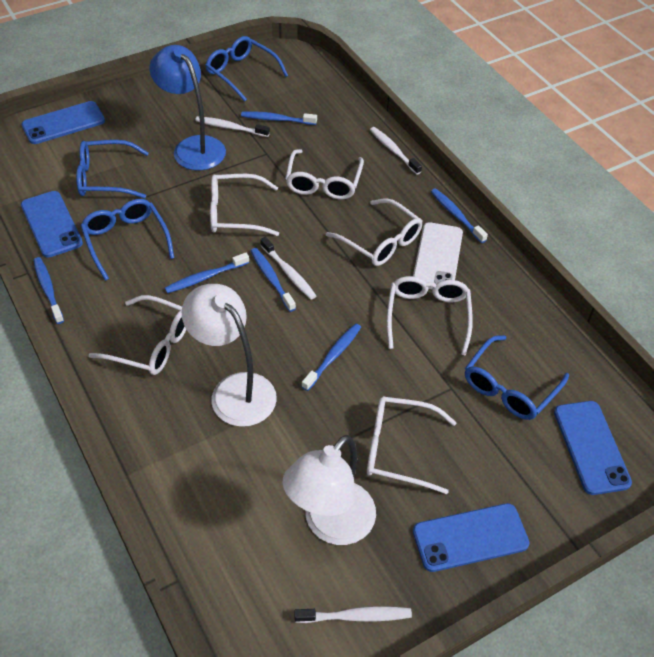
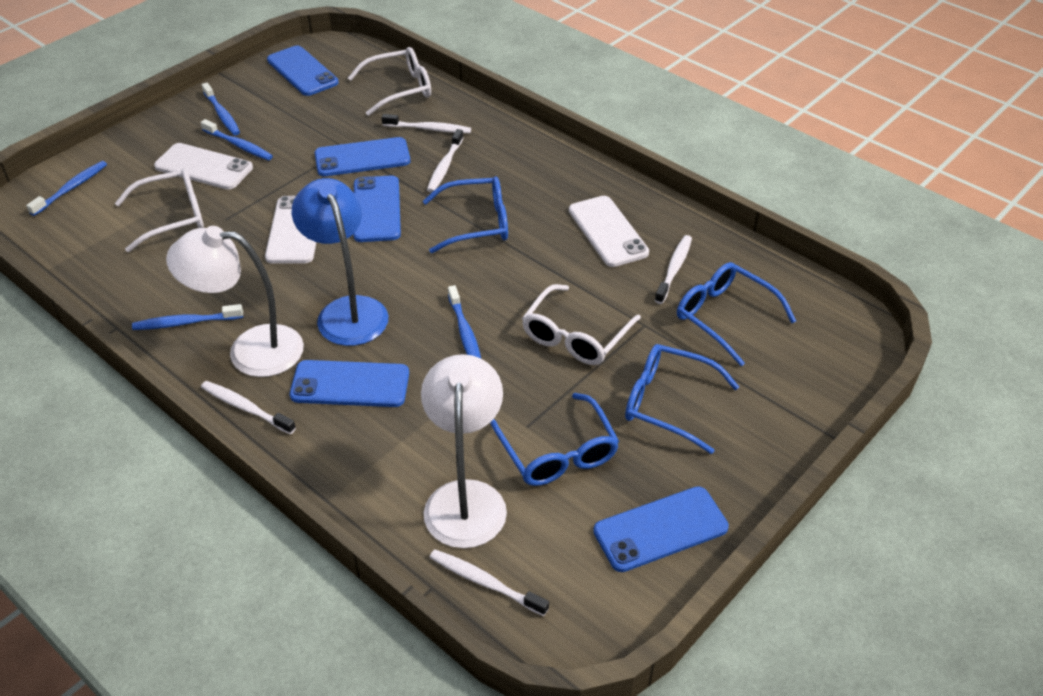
blue phone: 4 -> 5
blue toothbrush: 6 -> 5
white glasses: 6 -> 3
white phone: 1 -> 3
white toothbrush: 4 -> 5

